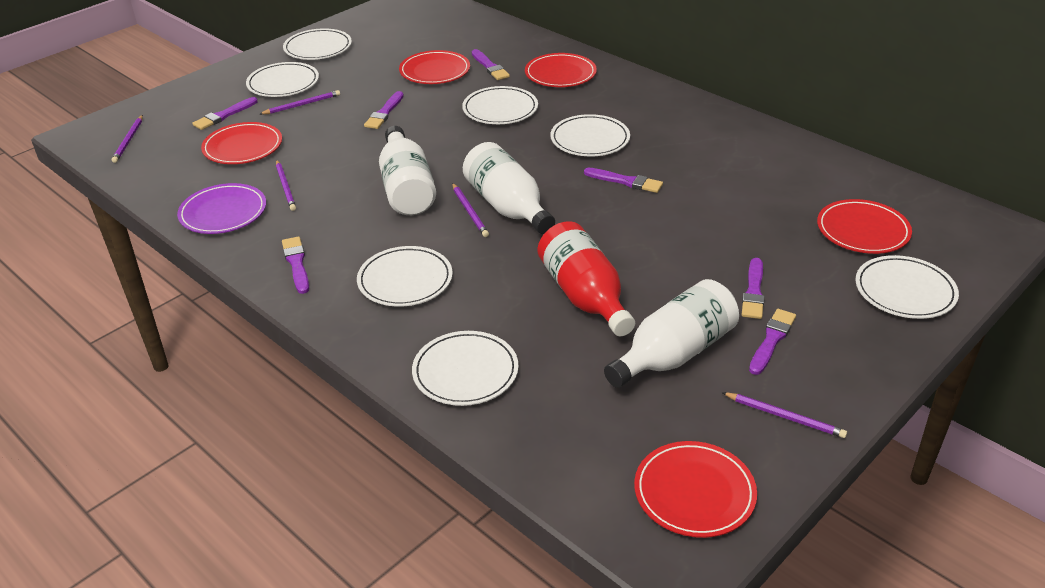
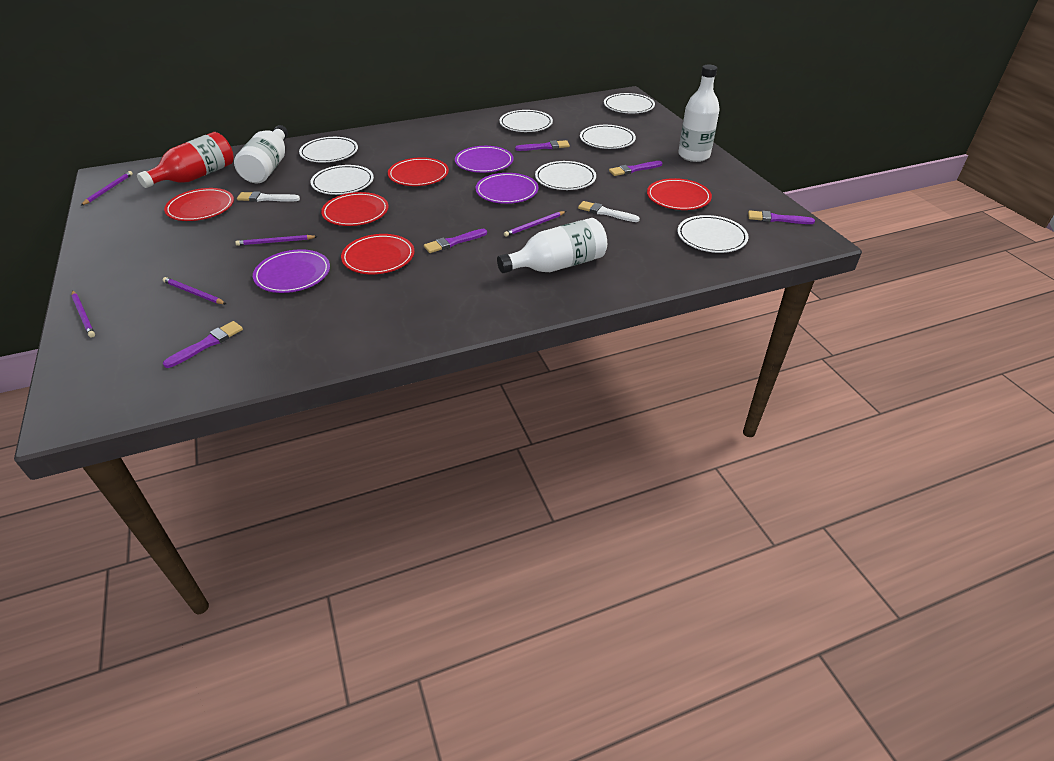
purple brush: 7 -> 5
purple plate: 1 -> 3
white brush: 0 -> 2

